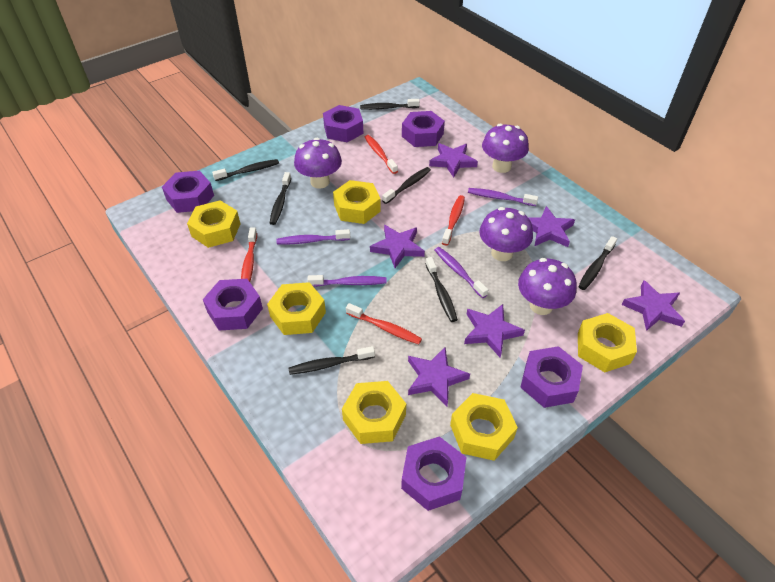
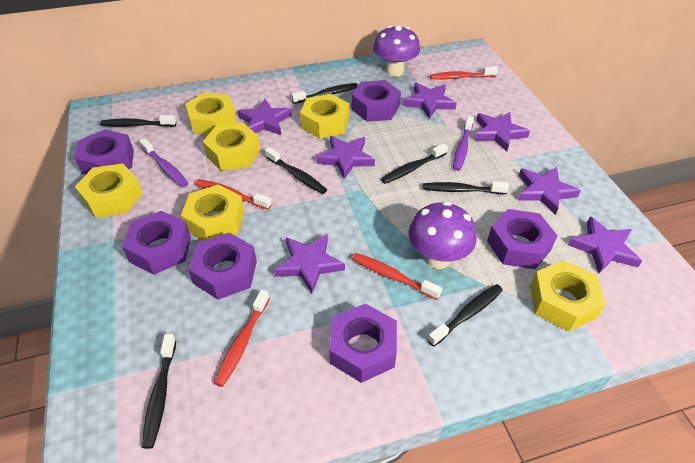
purple mushroom: 4 -> 2
purple star: 6 -> 7
purple toothbrush: 4 -> 2

